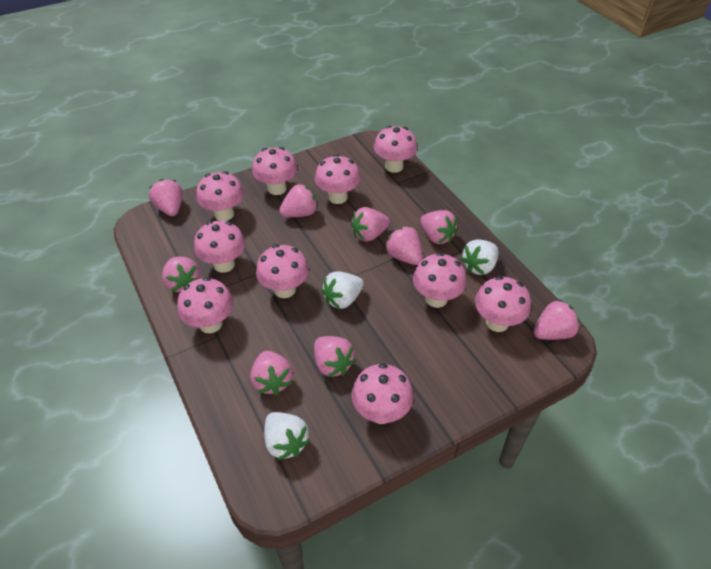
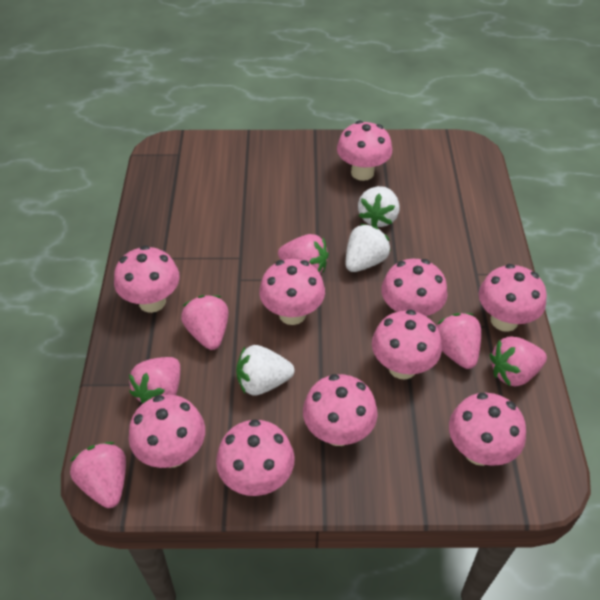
pink strawberry: 9 -> 6

